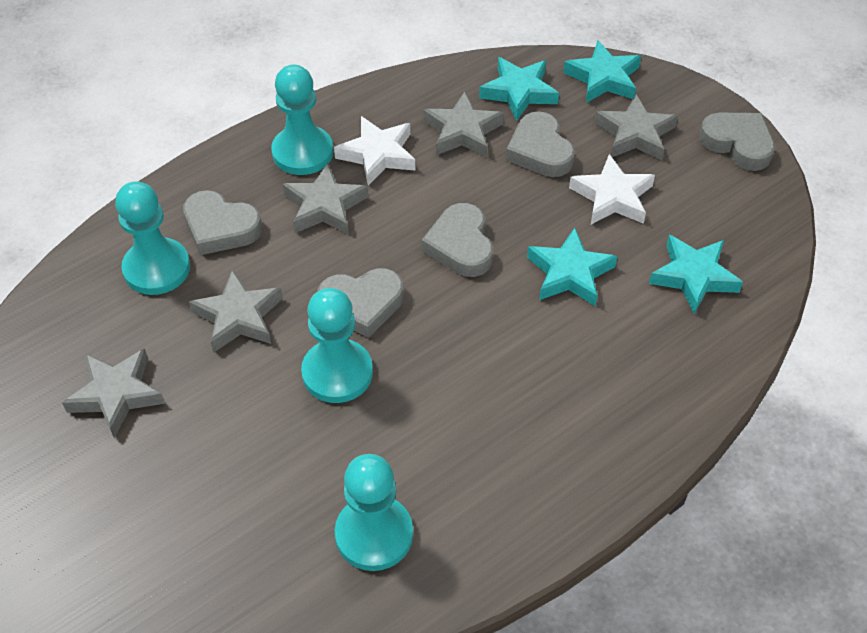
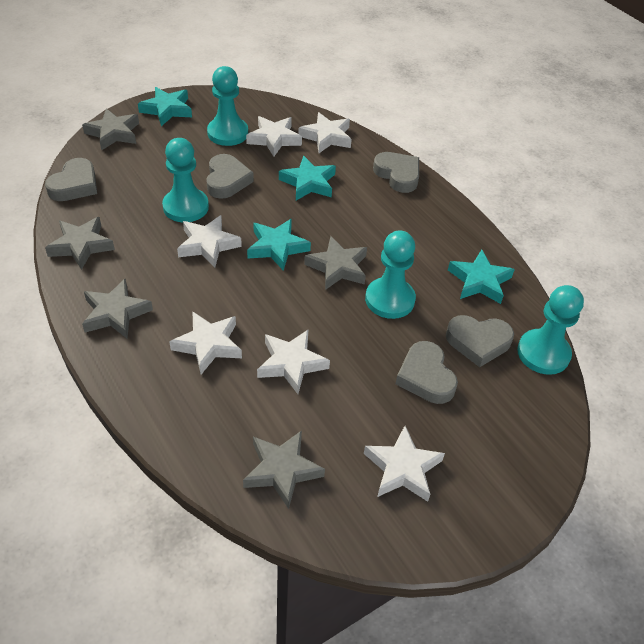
white star: 2 -> 6

